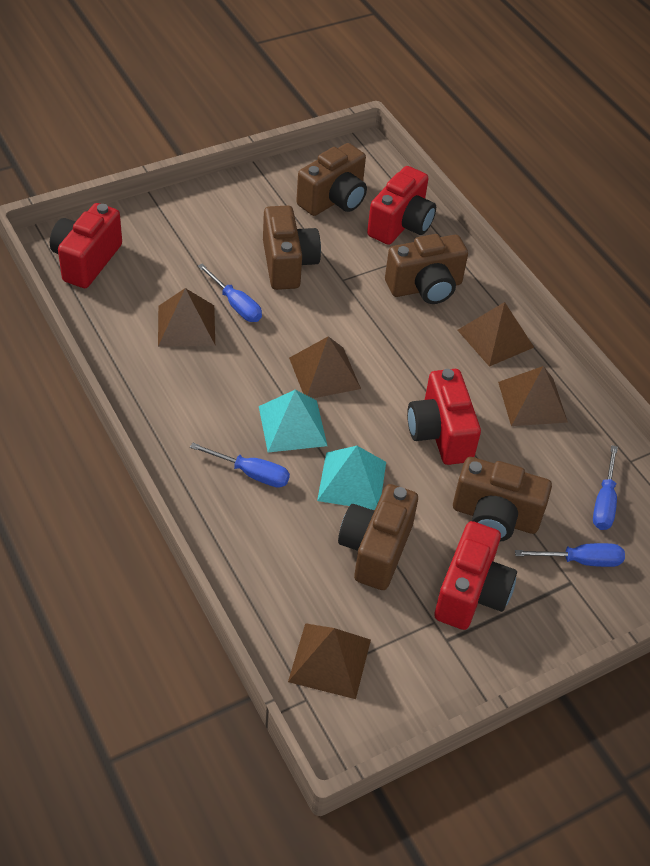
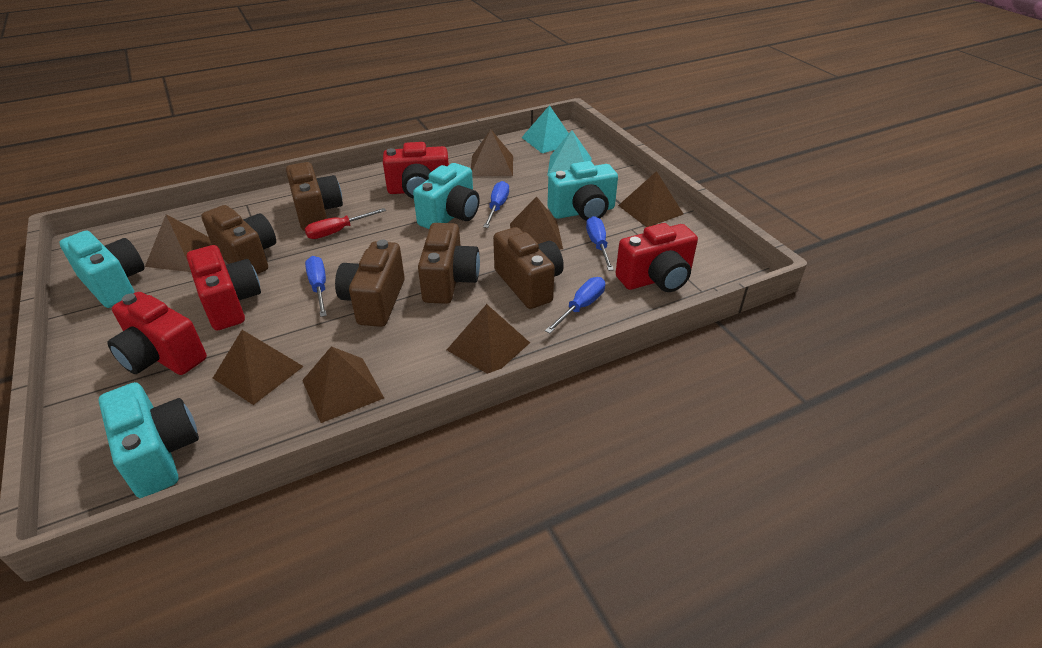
brown pyramid: 5 -> 7
red screwdriver: 0 -> 1
turquoise camera: 0 -> 4

